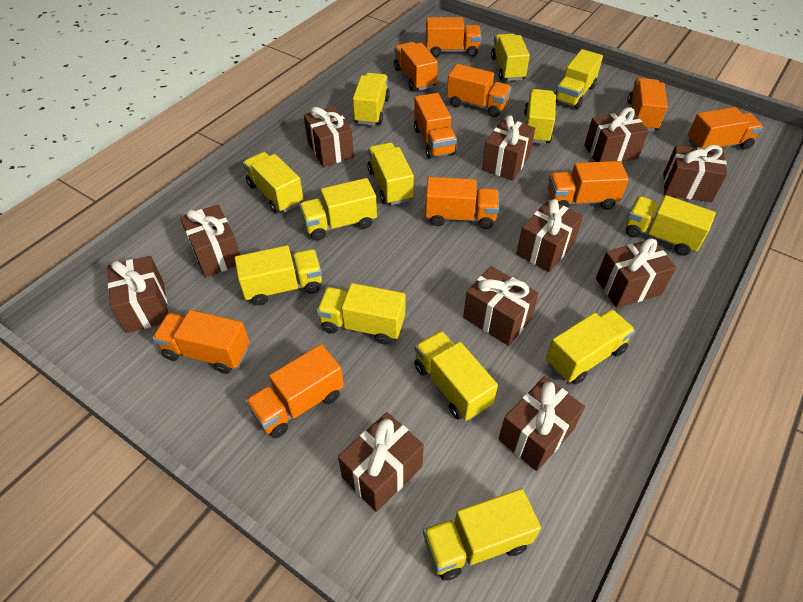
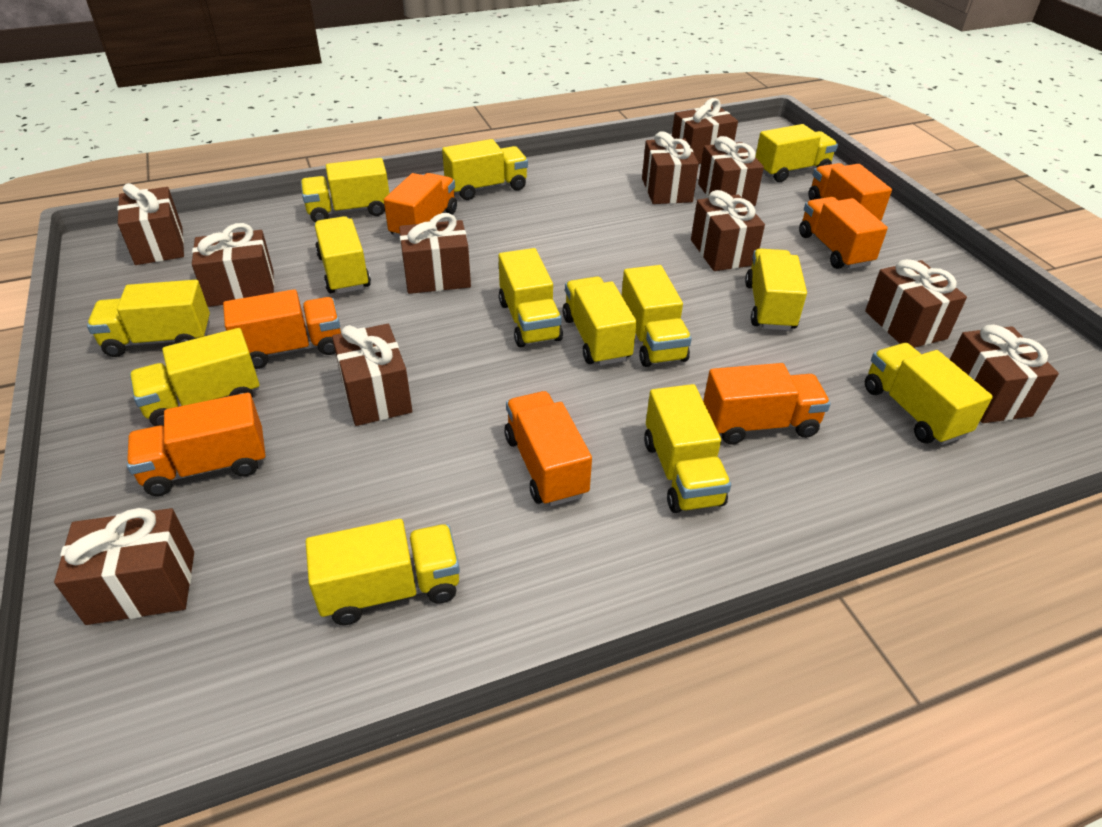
orange truck: 10 -> 7

